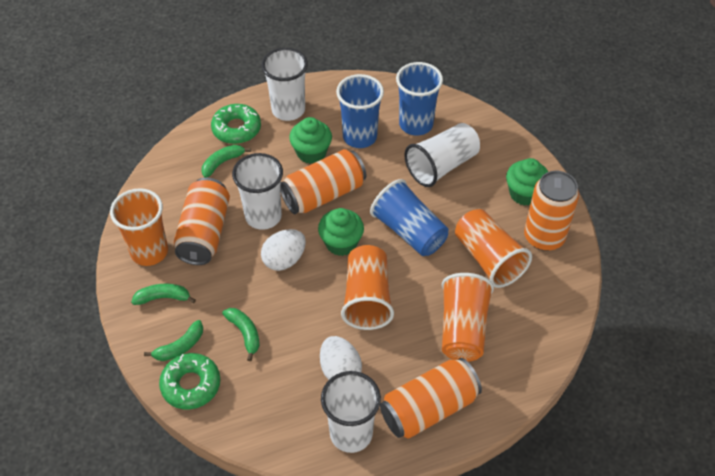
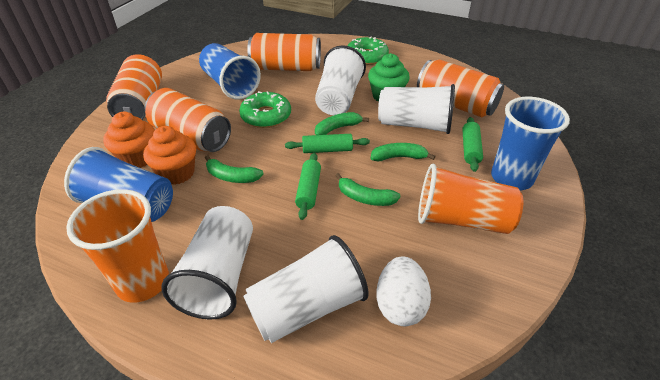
green cupcake: 3 -> 1
green rolling pin: 0 -> 3
orange cup: 4 -> 2
orange cupcake: 0 -> 2
white egg: 2 -> 1

